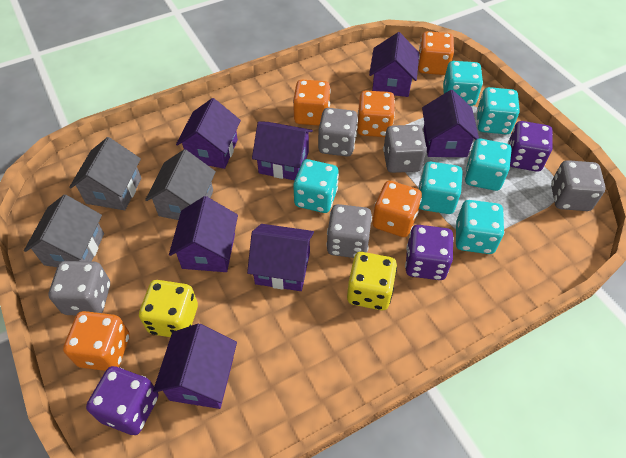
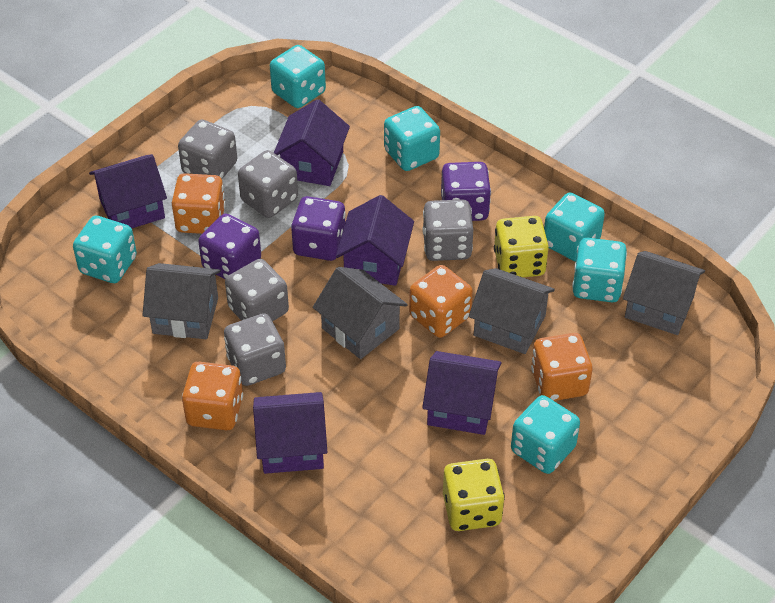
grey house: 3 -> 4
orange dice: 5 -> 4
purple house: 7 -> 5

